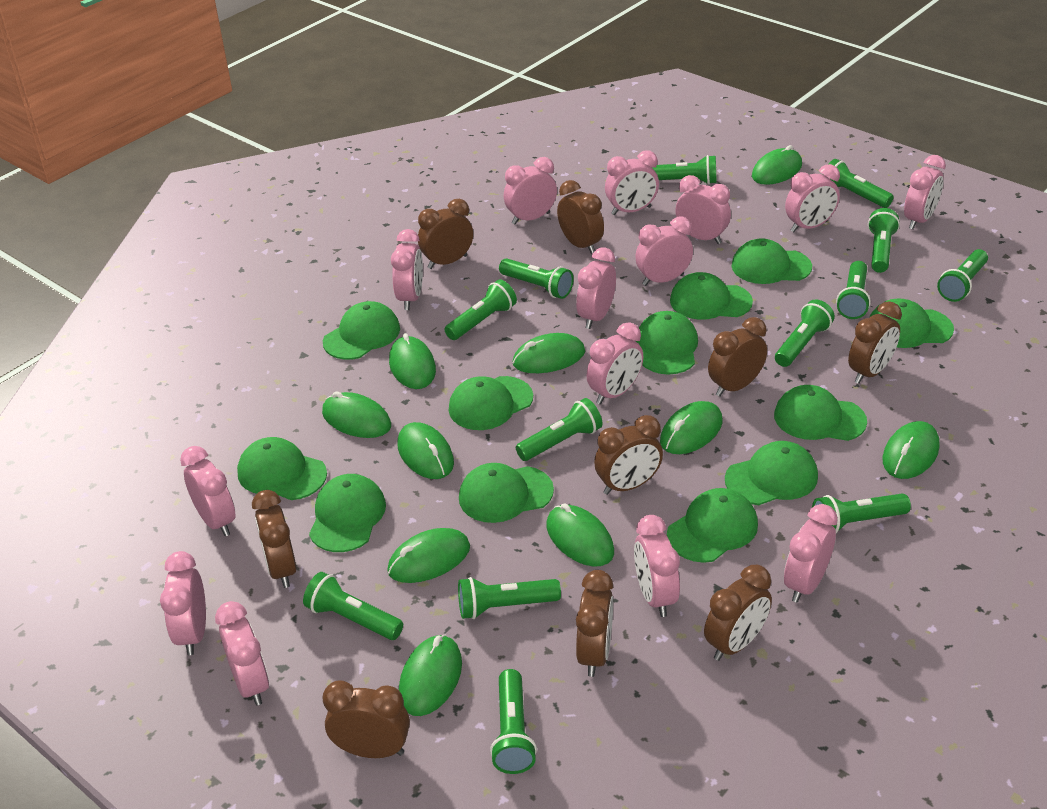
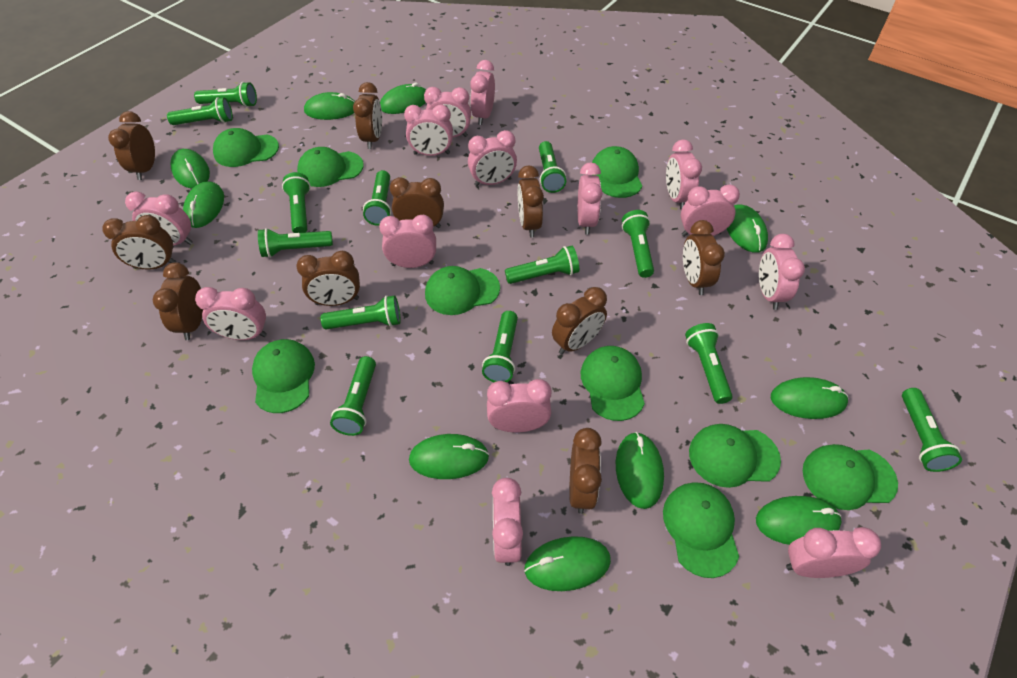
brown clock: 9 -> 10
green cap: 12 -> 9

